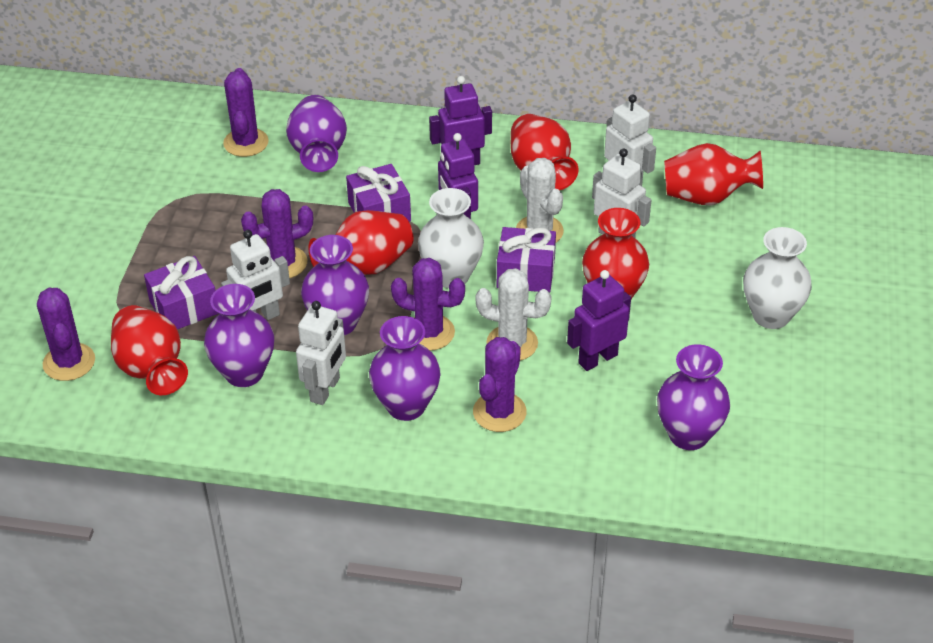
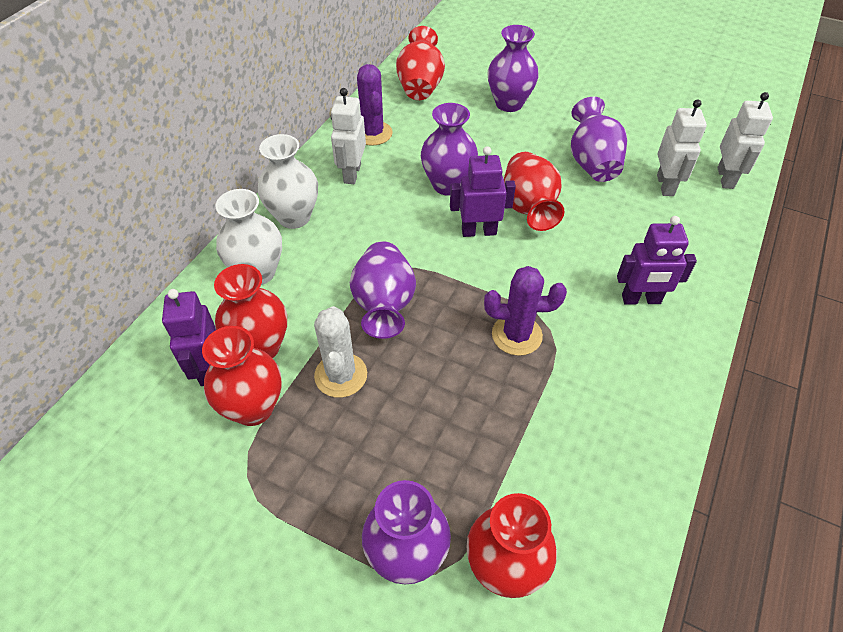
purple cactus: 5 -> 2
purple gift: 3 -> 0
white cactus: 2 -> 1
white robot: 4 -> 3

